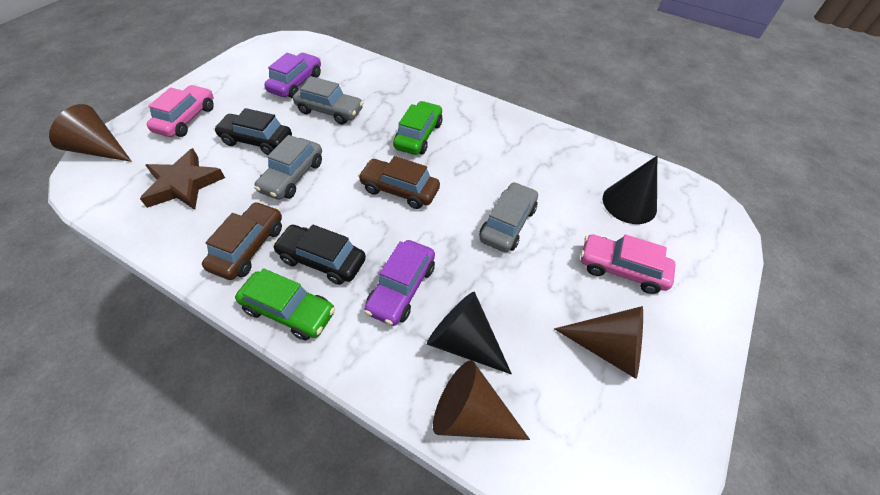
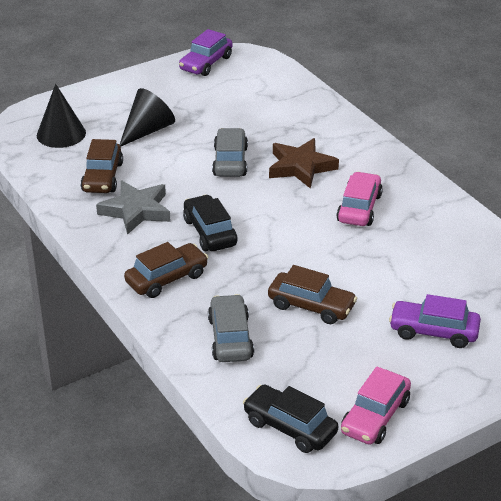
brown car: 2 -> 3
brown cone: 3 -> 0
green car: 2 -> 0
grey car: 3 -> 2
grey star: 0 -> 1

